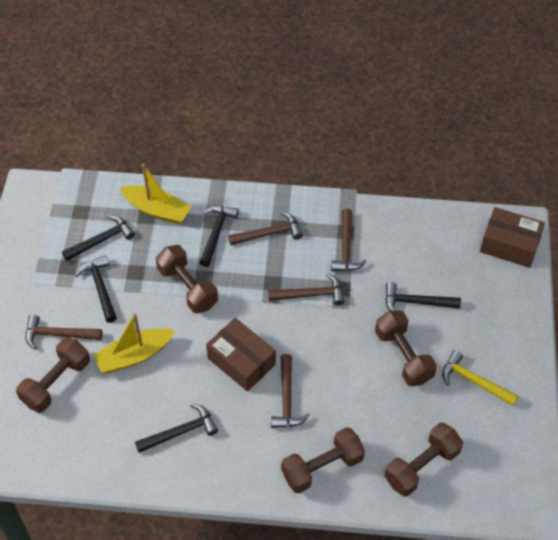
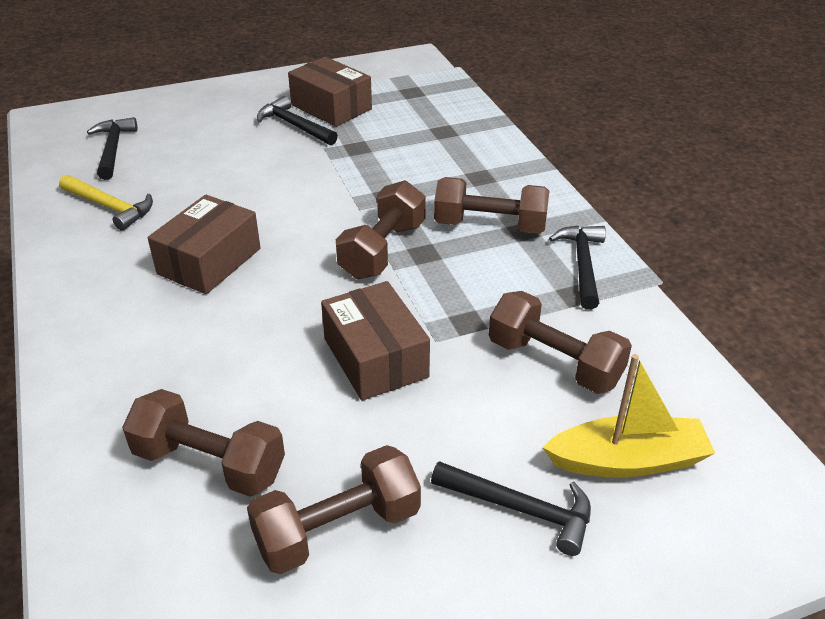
black hammer: 5 -> 4
brown box: 2 -> 3
brown hammer: 5 -> 0
yellow boat: 2 -> 1

